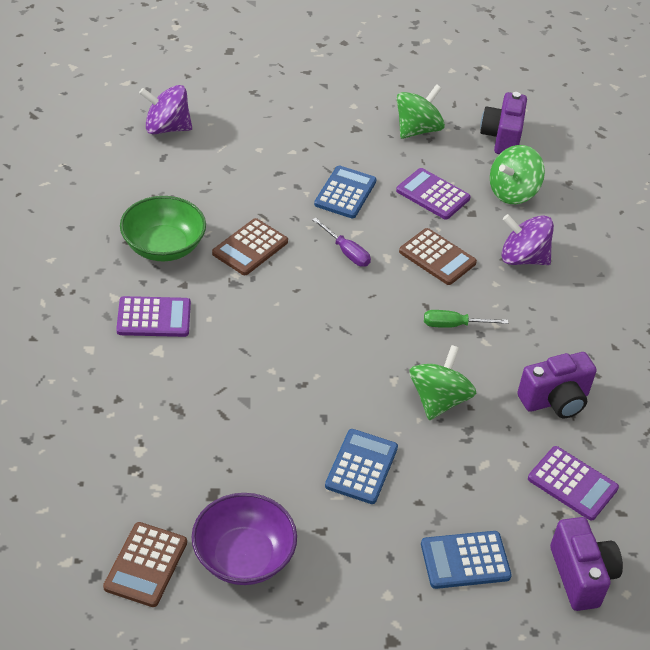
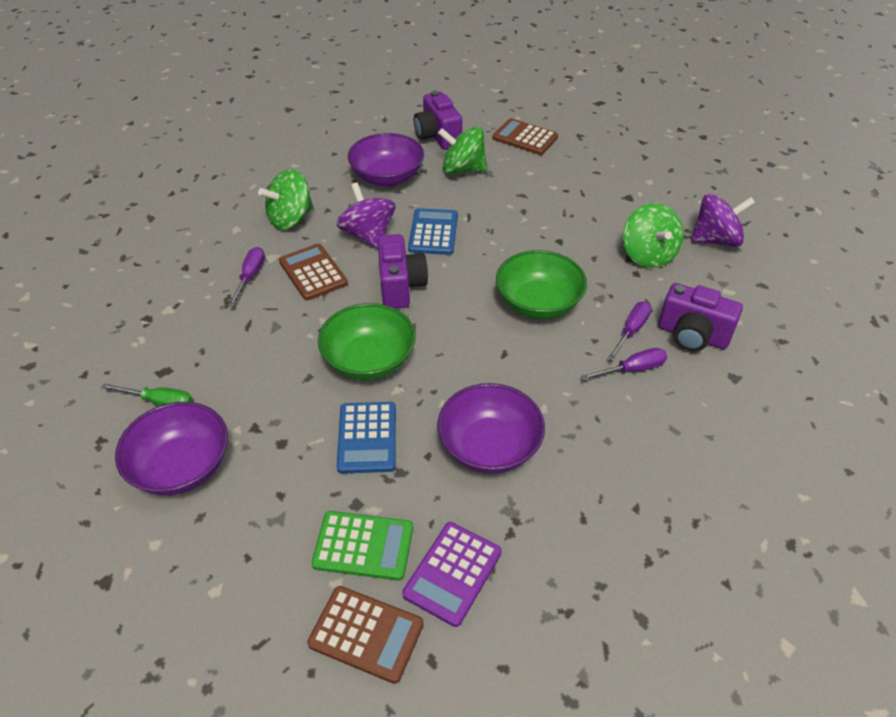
blue calculator: 3 -> 2
green bowl: 1 -> 2
green calculator: 0 -> 1
purple bowl: 1 -> 3
purple calculator: 3 -> 1
purple screwdriver: 1 -> 3

